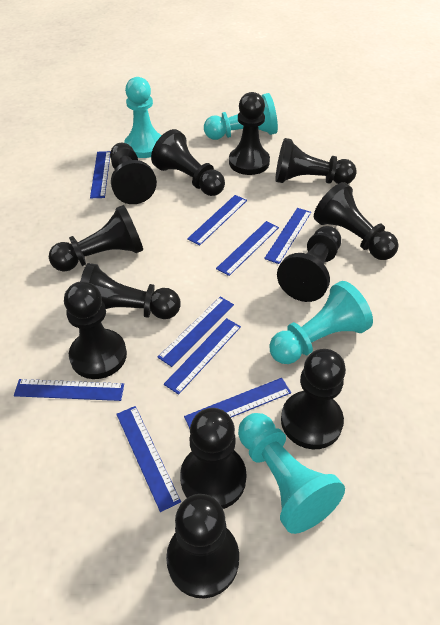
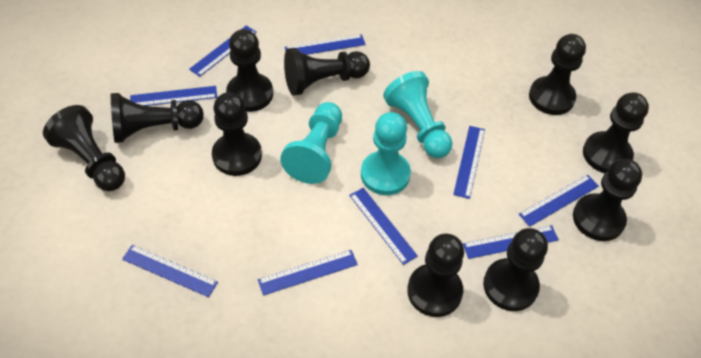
black pawn: 12 -> 10
turquoise pawn: 4 -> 3

